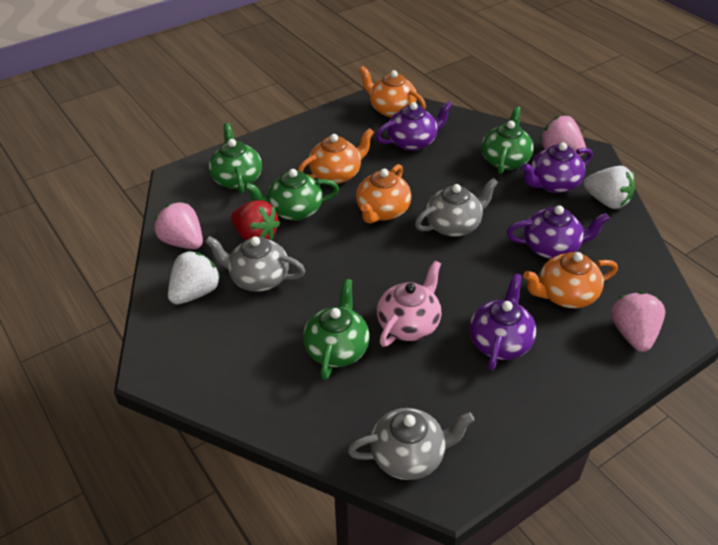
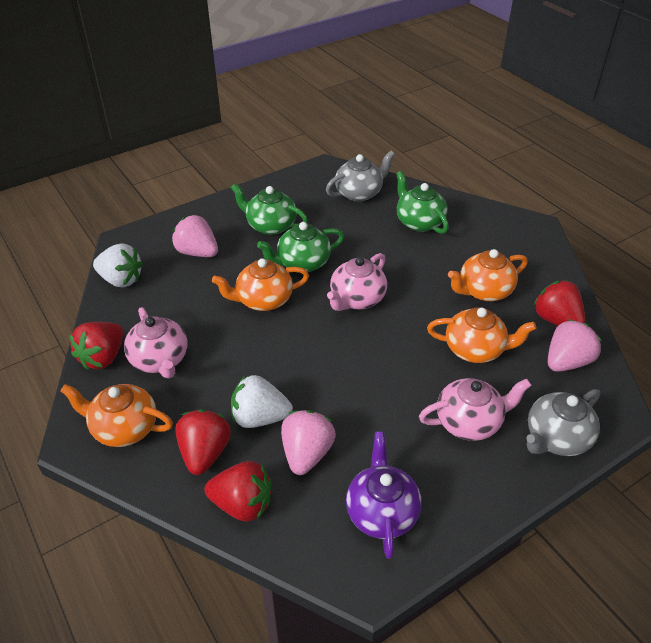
green teapot: 4 -> 3
grey teapot: 3 -> 2
pink teapot: 1 -> 3
purple teapot: 4 -> 1
red strawberry: 1 -> 4

